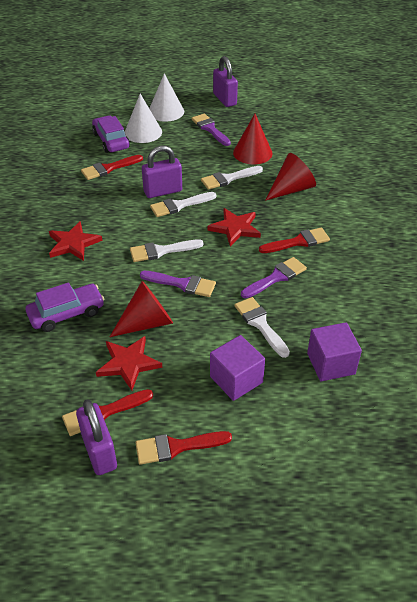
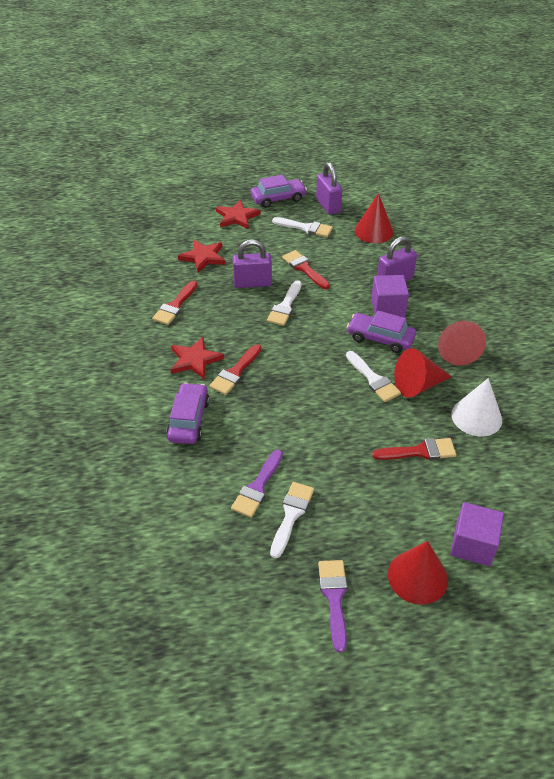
purple brush: 3 -> 2
purple car: 2 -> 3
red cone: 3 -> 4
white cone: 2 -> 1

